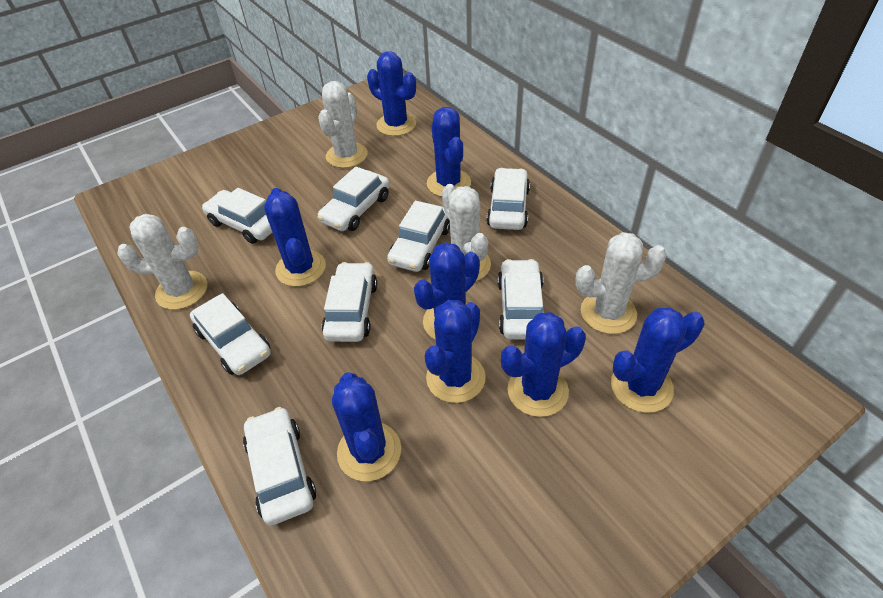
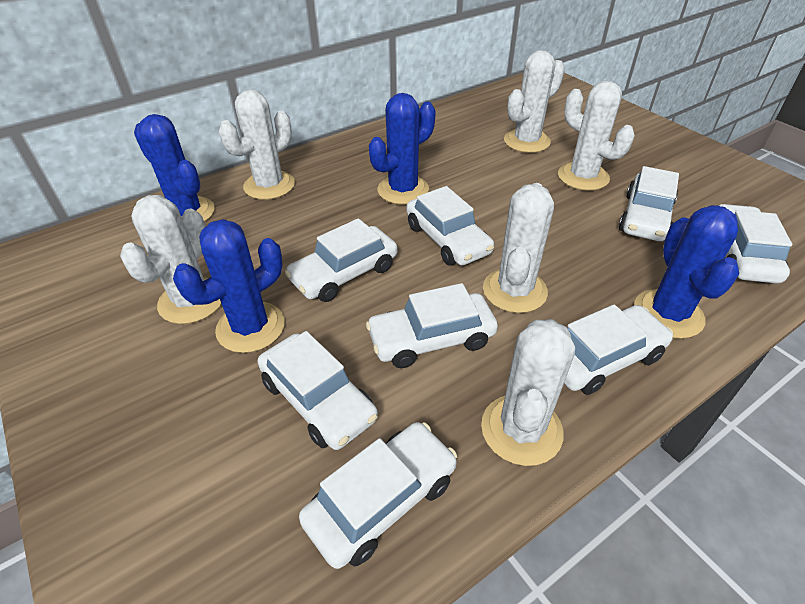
blue cactus: 8 -> 4
white cactus: 4 -> 6

